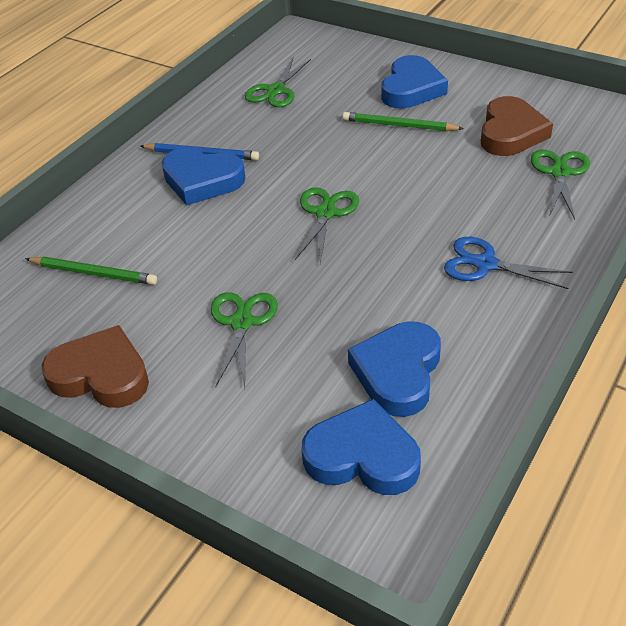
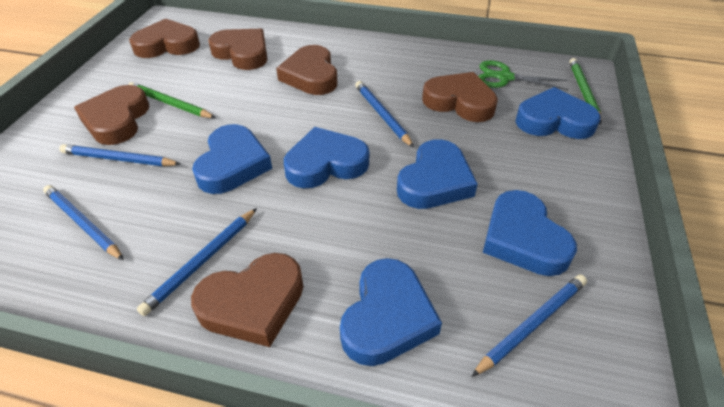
blue heart: 4 -> 6
blue pencil: 1 -> 5
blue scissors: 1 -> 0
brown heart: 2 -> 6
green scissors: 4 -> 1

